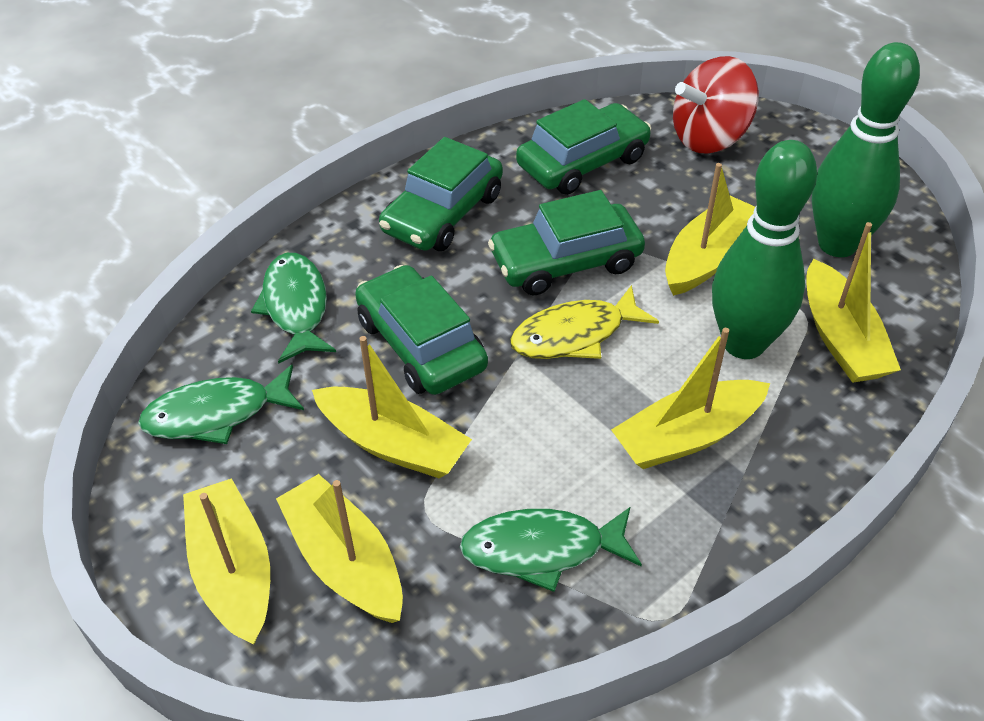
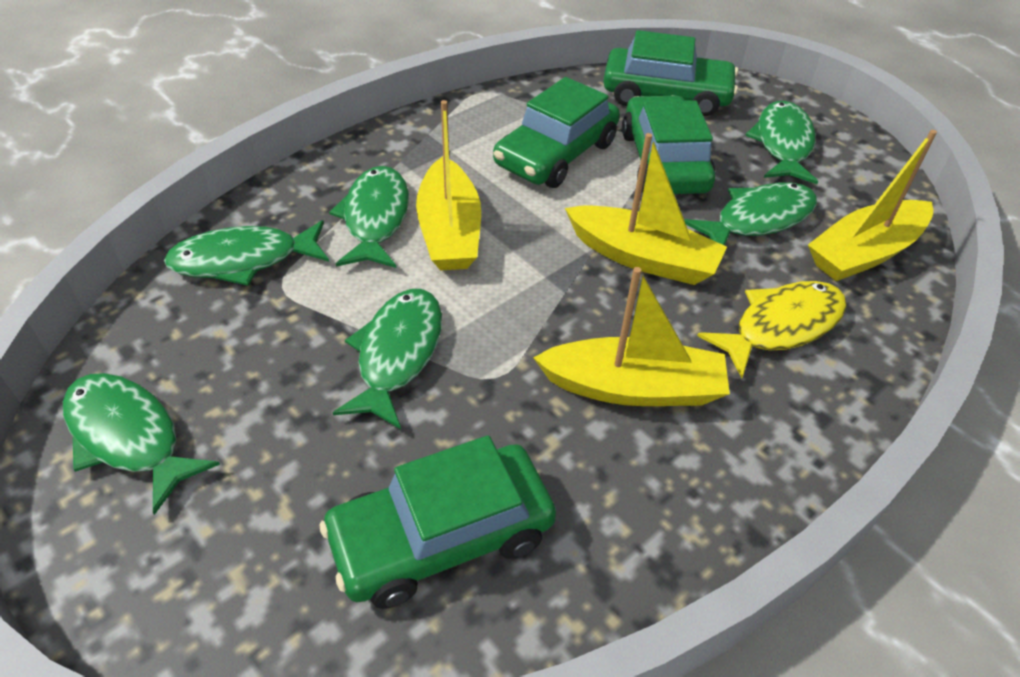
green bowling pin: 2 -> 0
green fish: 3 -> 6
red spinning top: 1 -> 0
yellow boat: 6 -> 4

